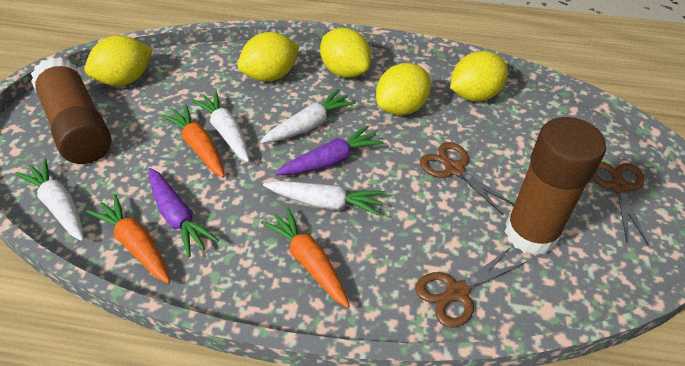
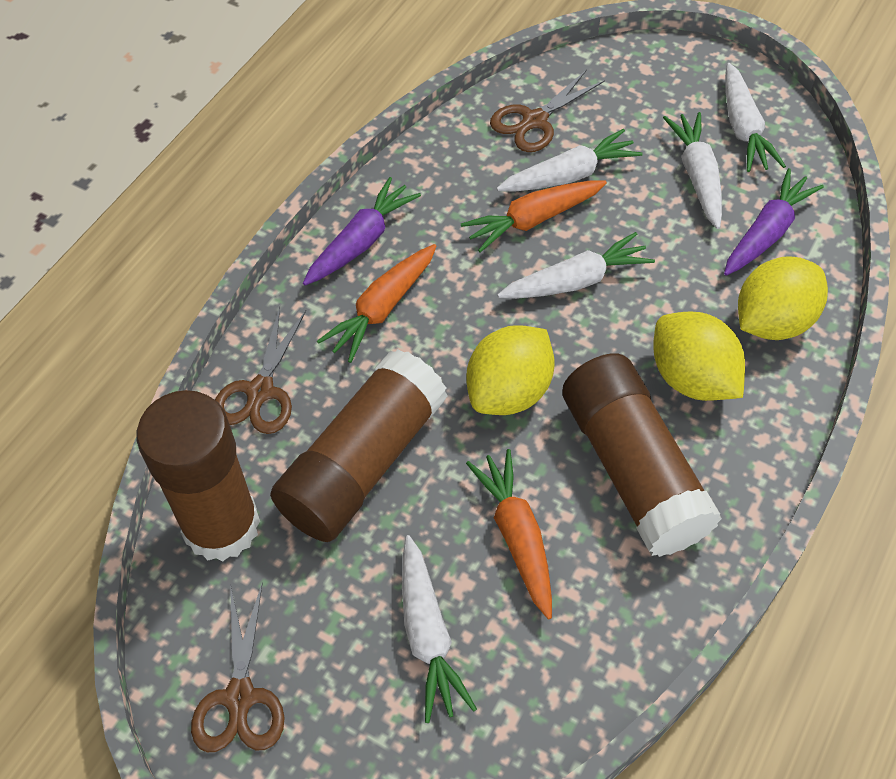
brown glue stick: 2 -> 3
white carrot: 4 -> 5
yellow lemon: 5 -> 3

